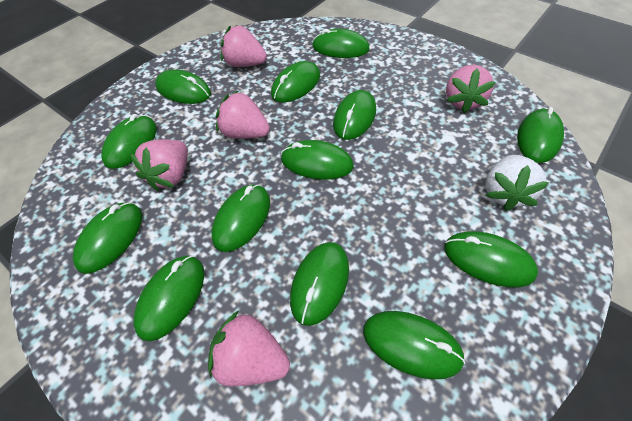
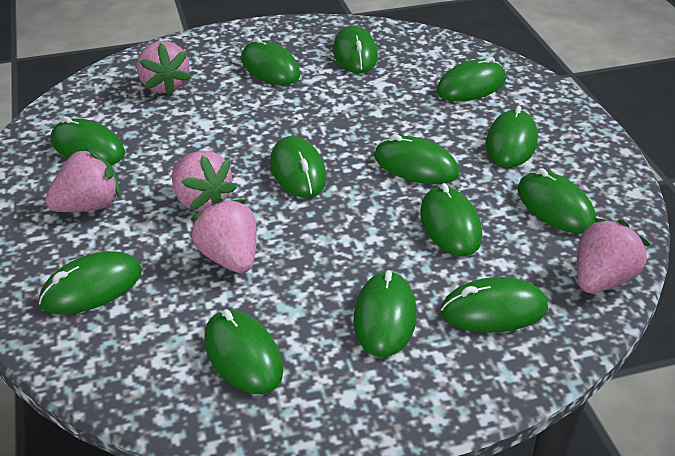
white strawberry: 1 -> 0

